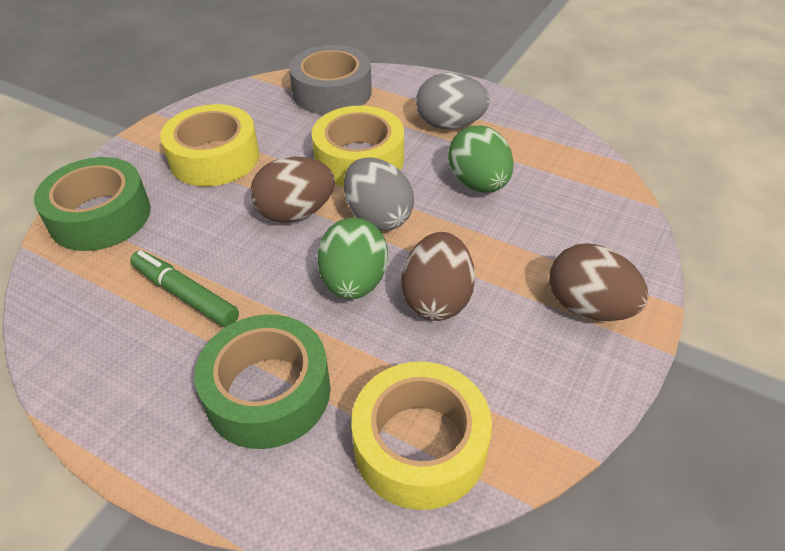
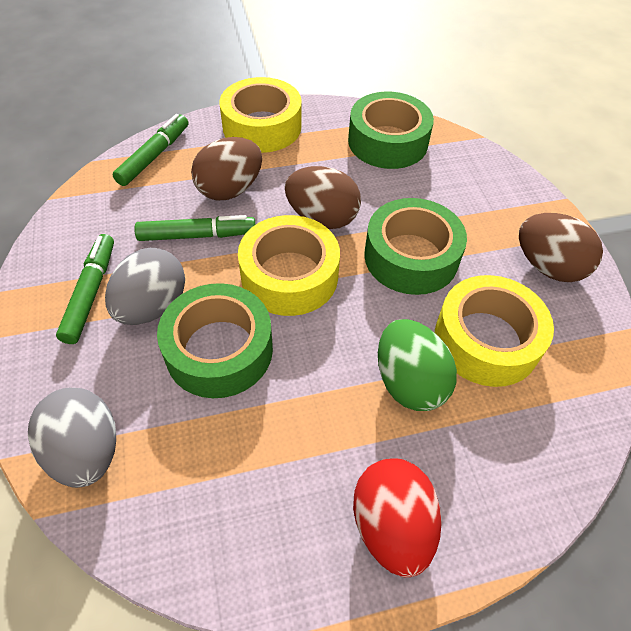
green egg: 2 -> 1
green marker: 1 -> 3
green tape: 2 -> 3
grey tape: 1 -> 0
red egg: 0 -> 1

